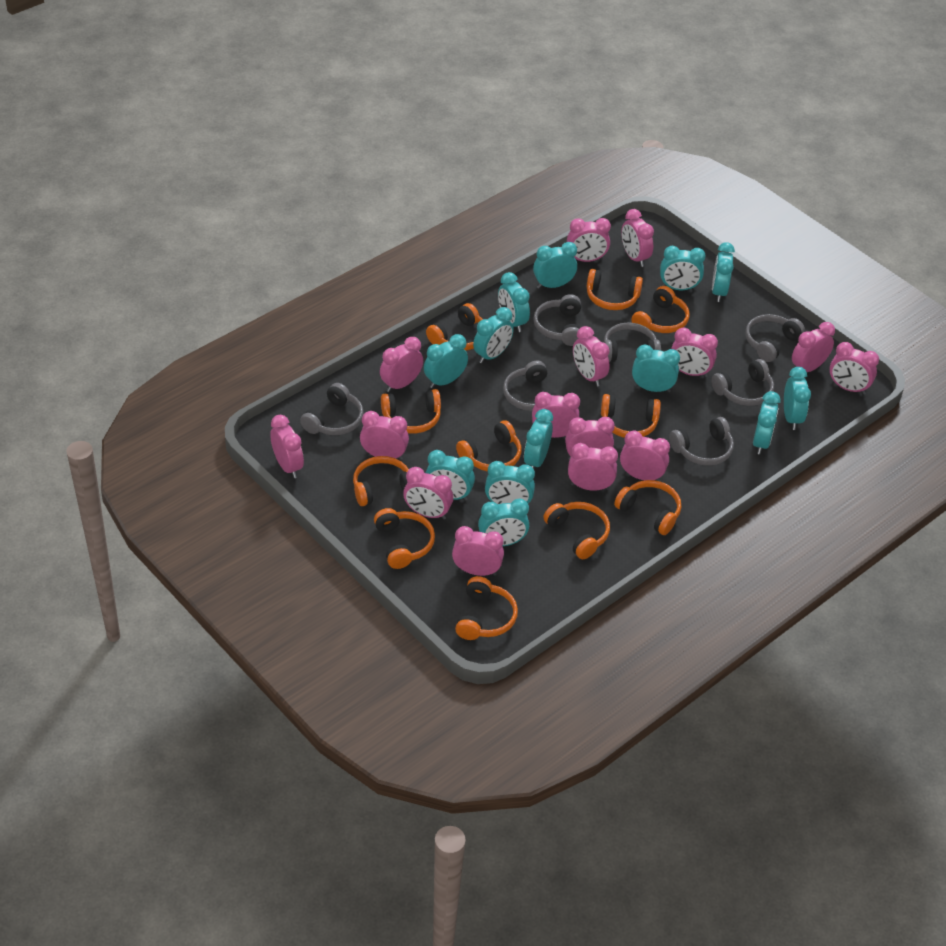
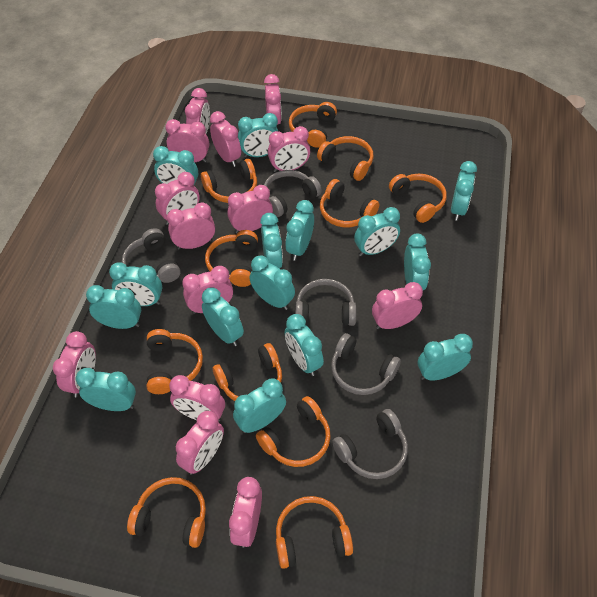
grey headphones: 7 -> 5
pink clock: 15 -> 14
turquoise clock: 13 -> 15

